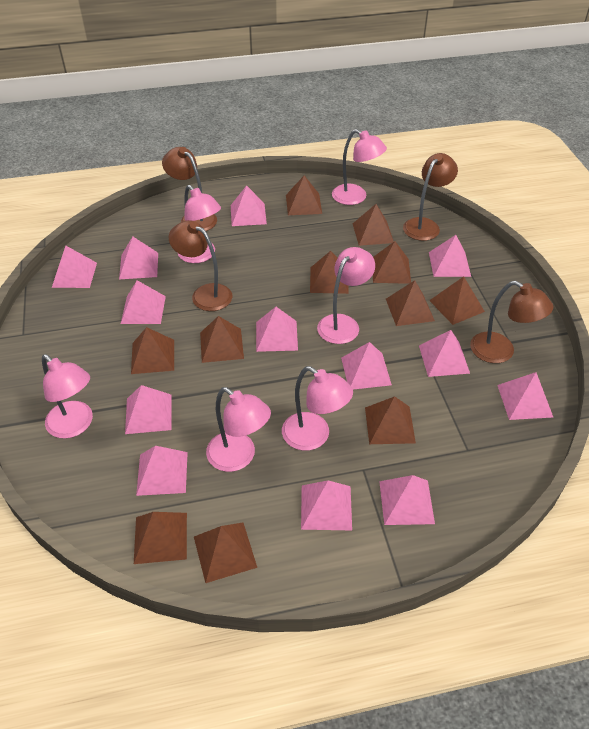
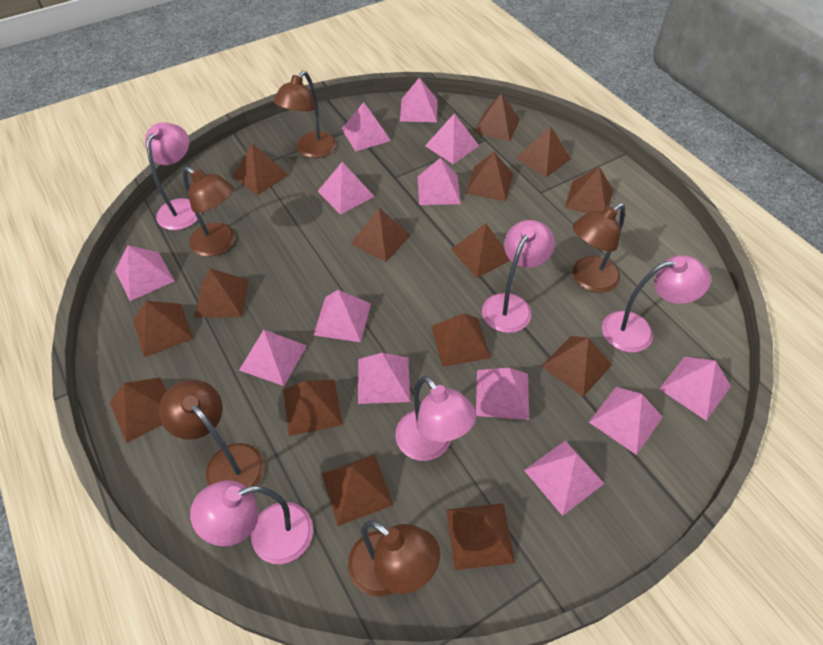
brown lamp: 4 -> 5
brown pyramid: 11 -> 15
pink lamp: 6 -> 5

